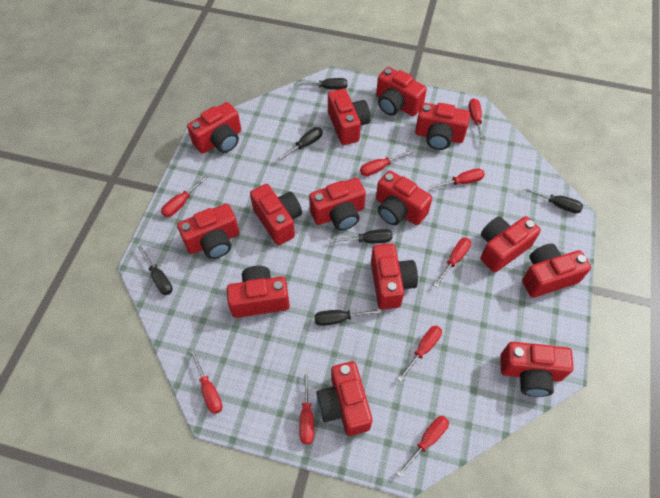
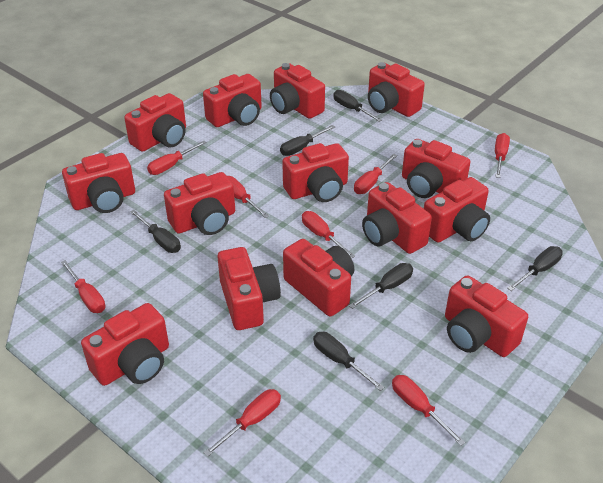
red screwdriver: 9 -> 8

